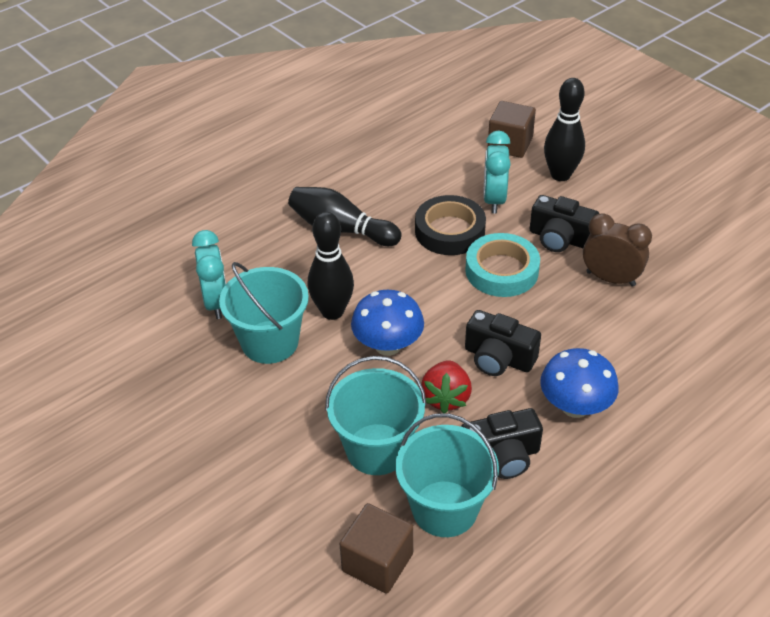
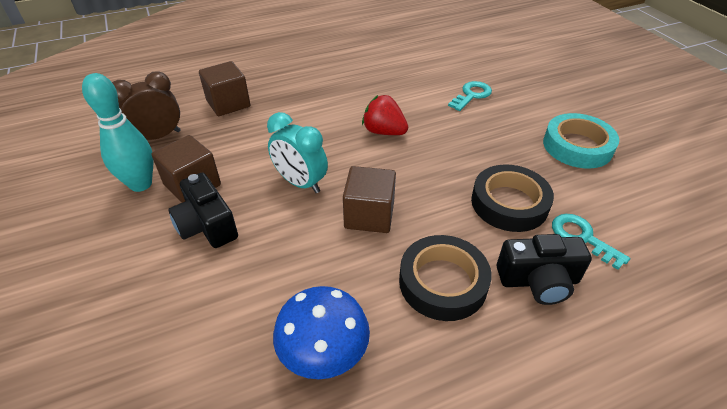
black bowling pin: 3 -> 0
black camera: 3 -> 2
black tape: 1 -> 2
blue mushroom: 2 -> 1
brown cube: 2 -> 3
turquoise bowling pin: 0 -> 1
turquoise bucket: 3 -> 0
turquoise clock: 2 -> 1
turquoise key: 0 -> 2

